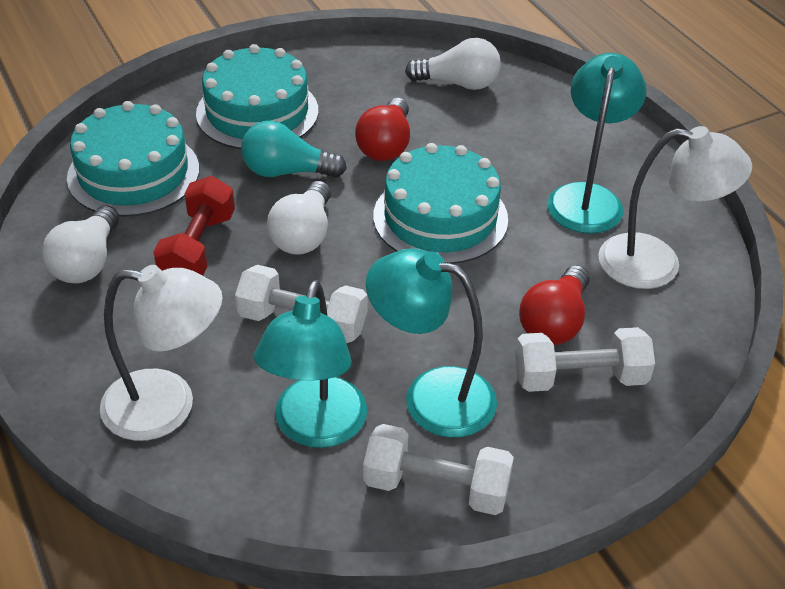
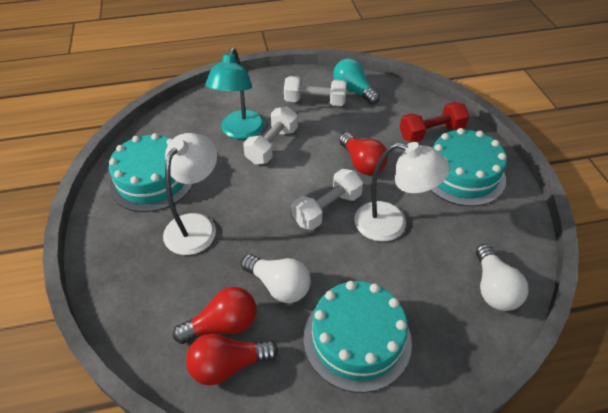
red light bulb: 2 -> 3
turquoise lamp: 3 -> 1
white light bulb: 3 -> 2

